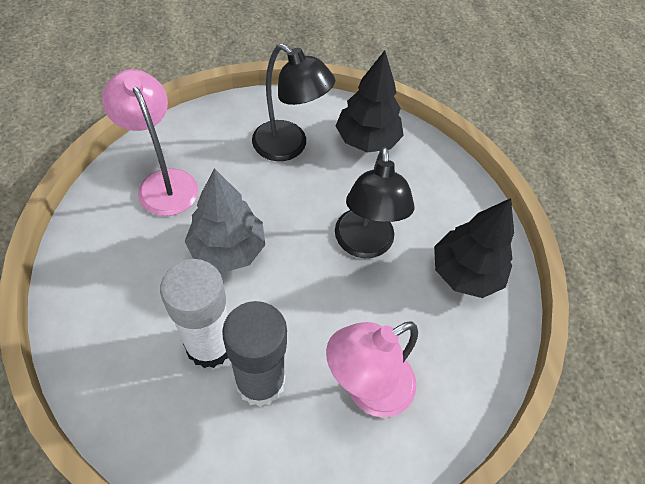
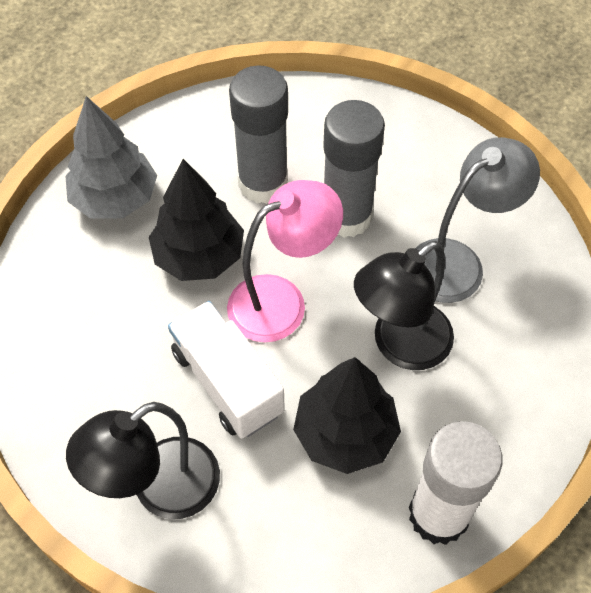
grey glue stick: 1 -> 2
grey lamp: 0 -> 1
pink lamp: 2 -> 1
white truck: 0 -> 1

